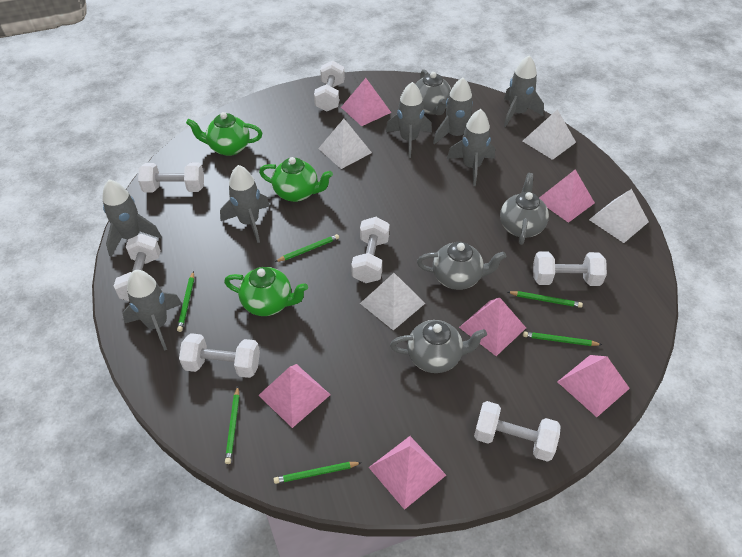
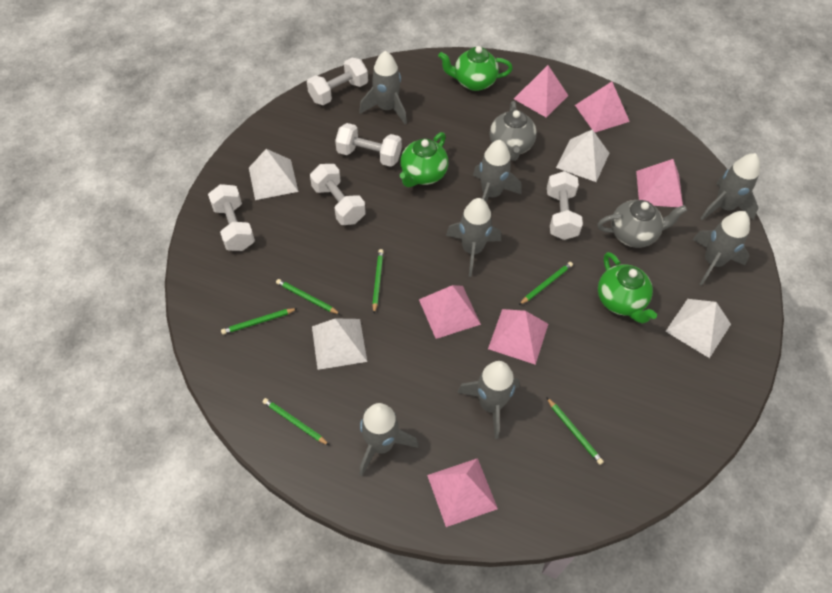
grey teapot: 4 -> 2
white dumbbell: 7 -> 5

